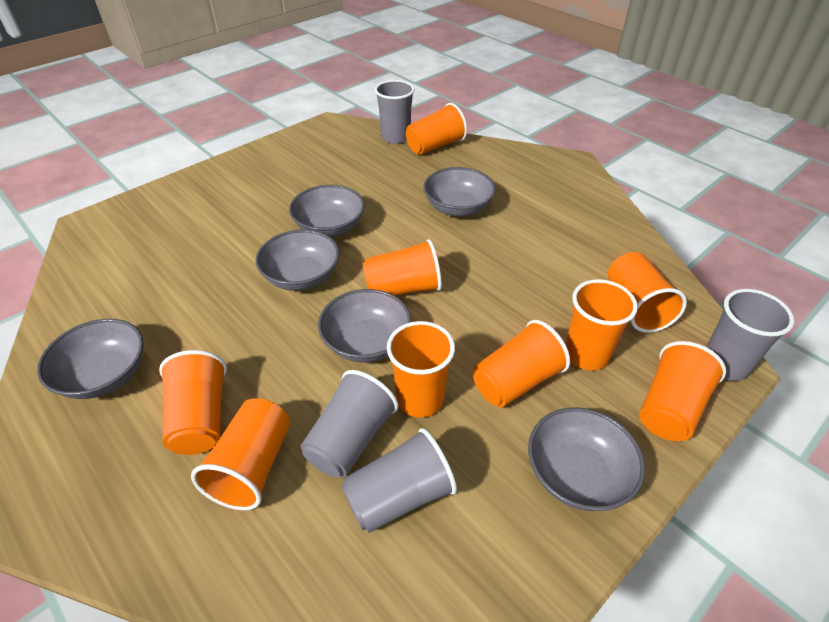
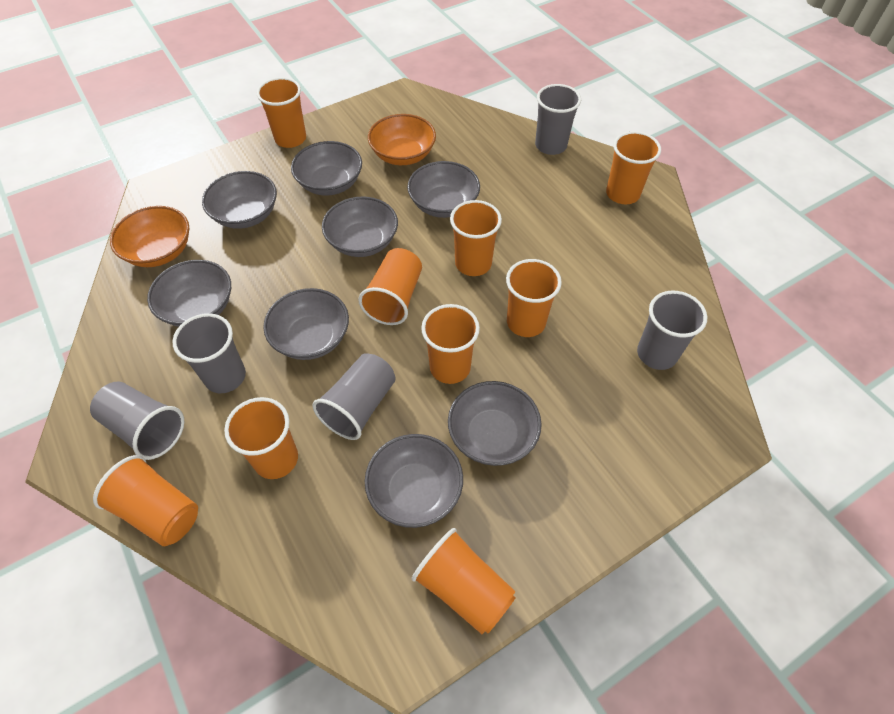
grey bowl: 6 -> 8
grey cup: 4 -> 5
orange bowl: 0 -> 2

